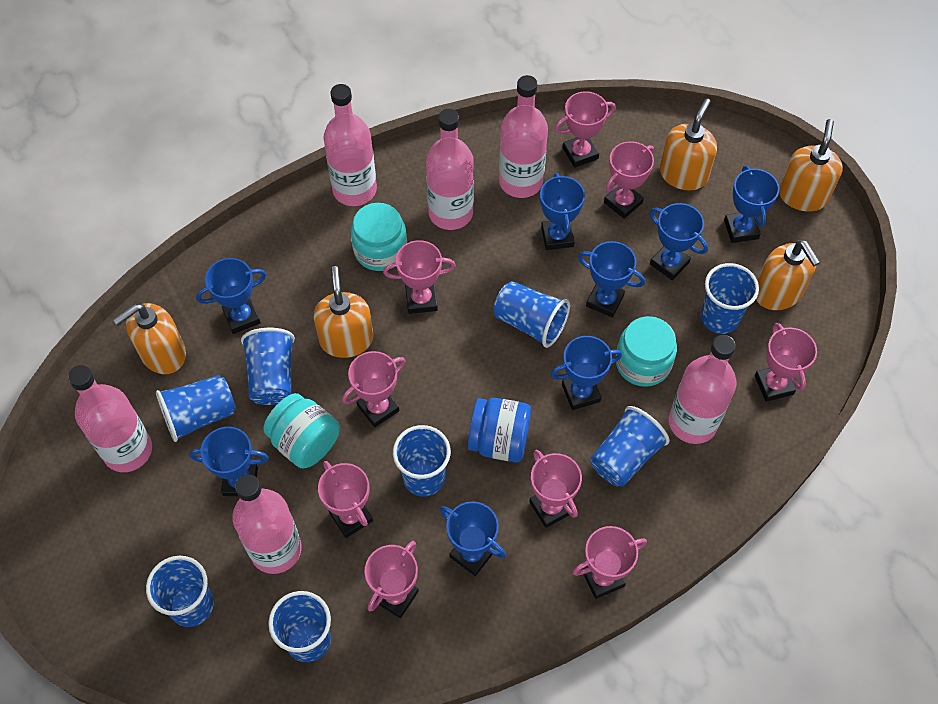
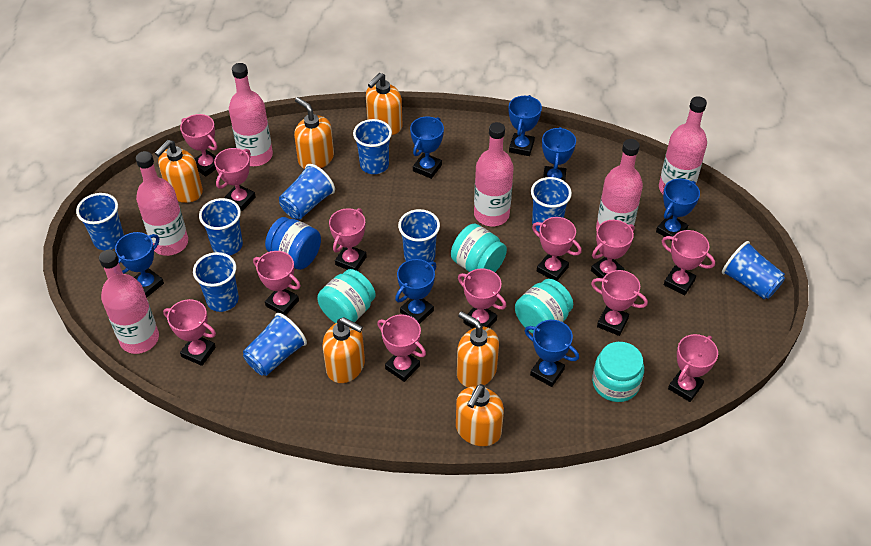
blue cup: 8 -> 9
blue trophy: 8 -> 7
orange soap dispenser: 5 -> 6
pink trophy: 9 -> 12
turquoise jar: 3 -> 4

